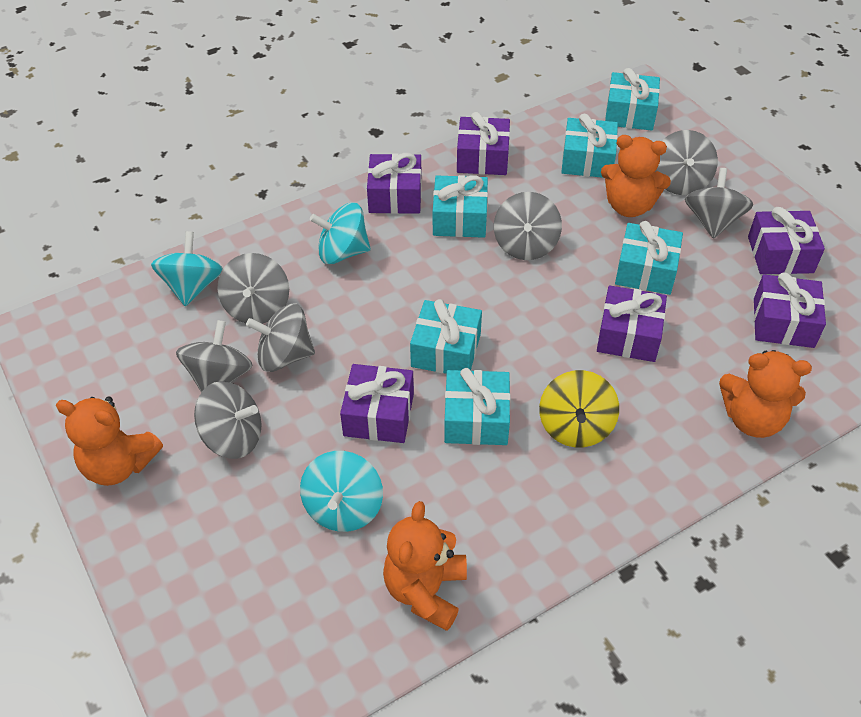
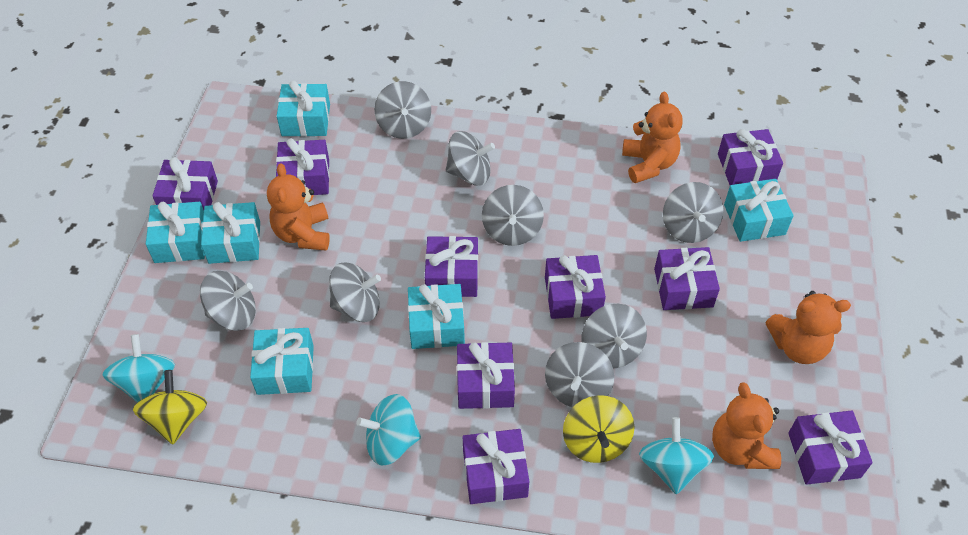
grey spinning top: 7 -> 8
purple gift: 6 -> 9
yellow spinning top: 1 -> 2

